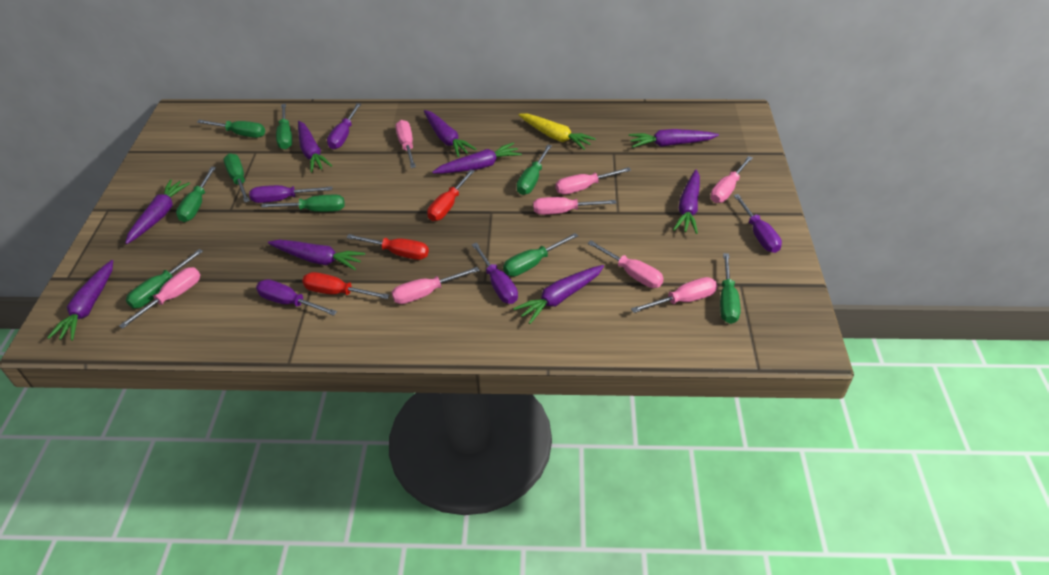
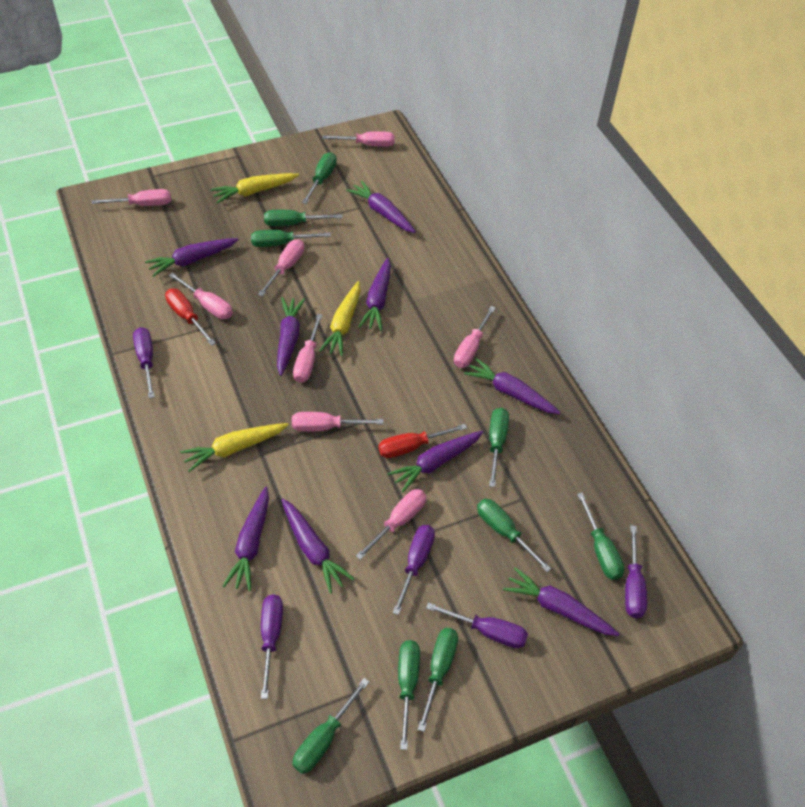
red screwdriver: 3 -> 2
yellow carrot: 1 -> 3

